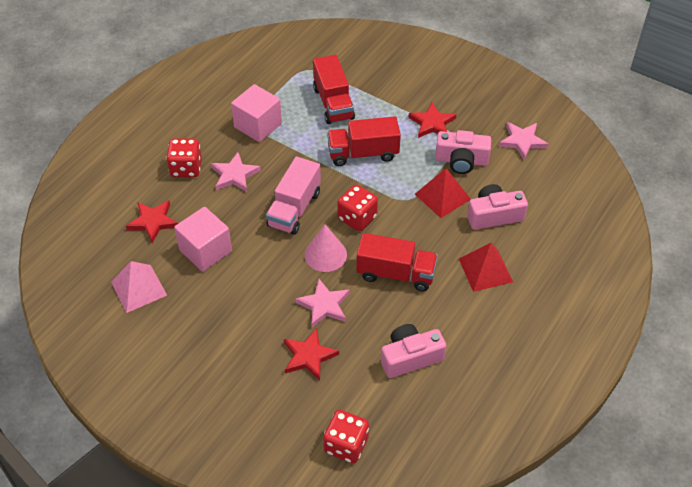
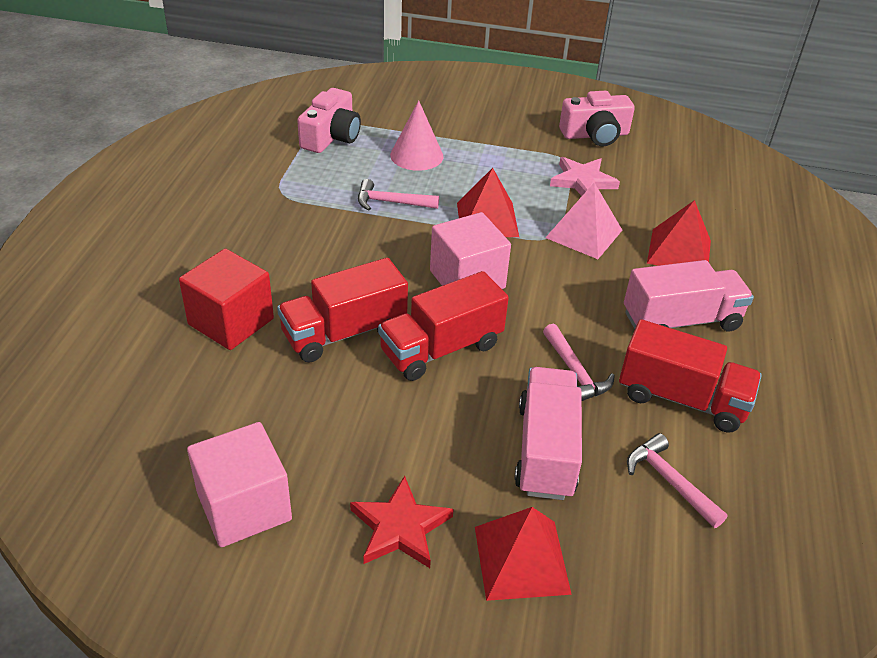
pink camera: 3 -> 2
pink hammer: 0 -> 3
pink star: 3 -> 1
pink truck: 1 -> 2
red cube: 0 -> 1
red dice: 3 -> 0
red pyramid: 2 -> 3
red star: 3 -> 1

